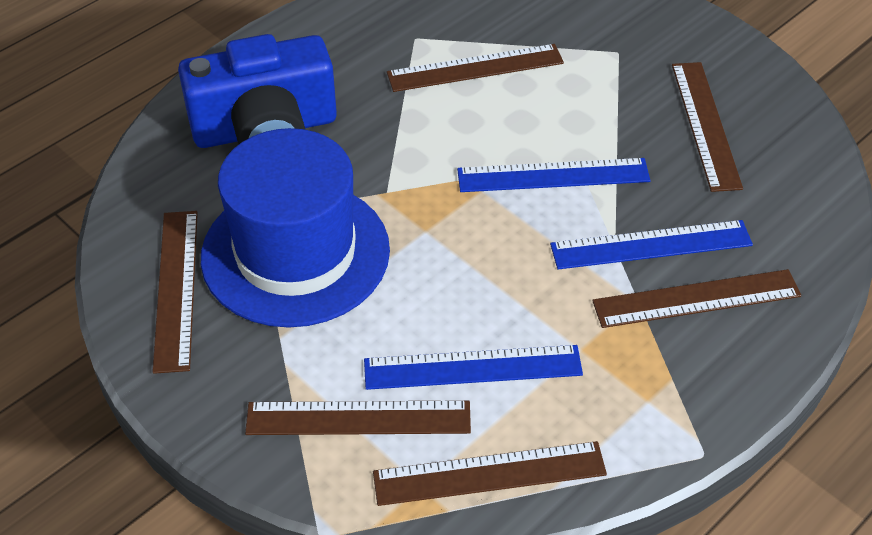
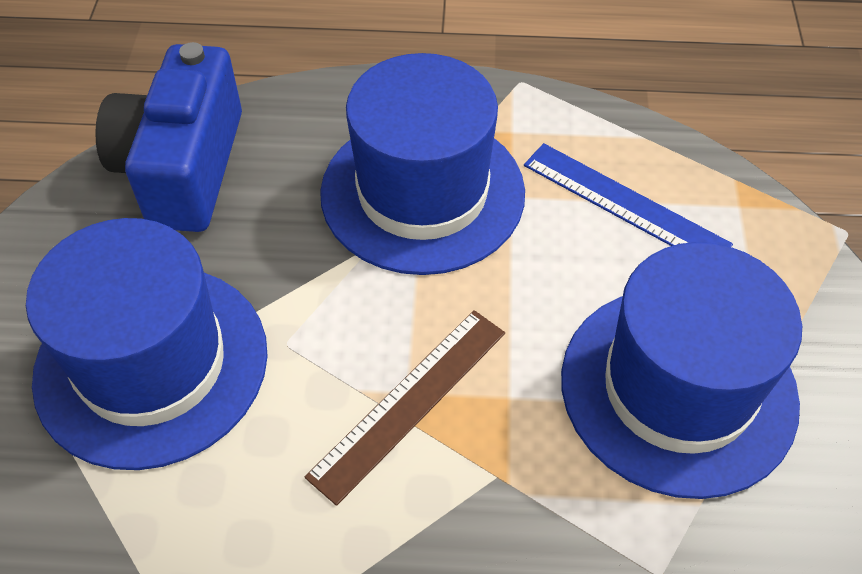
blue hat: 1 -> 3
blue ruler: 3 -> 1
brown ruler: 6 -> 1

